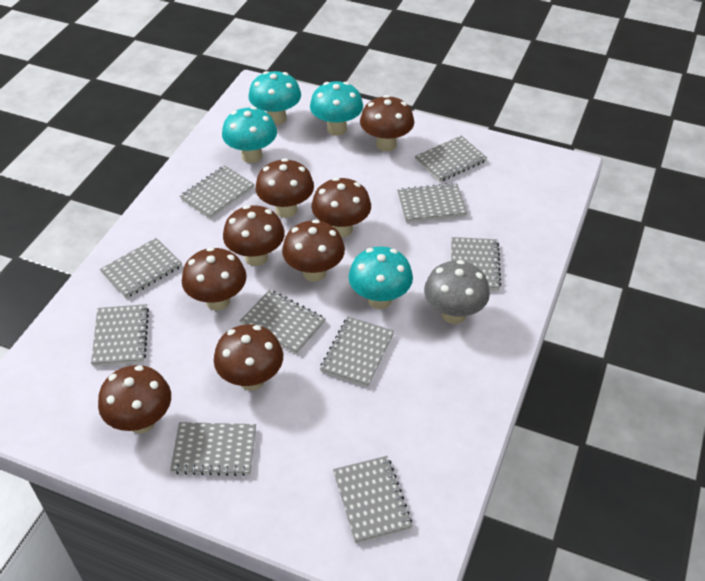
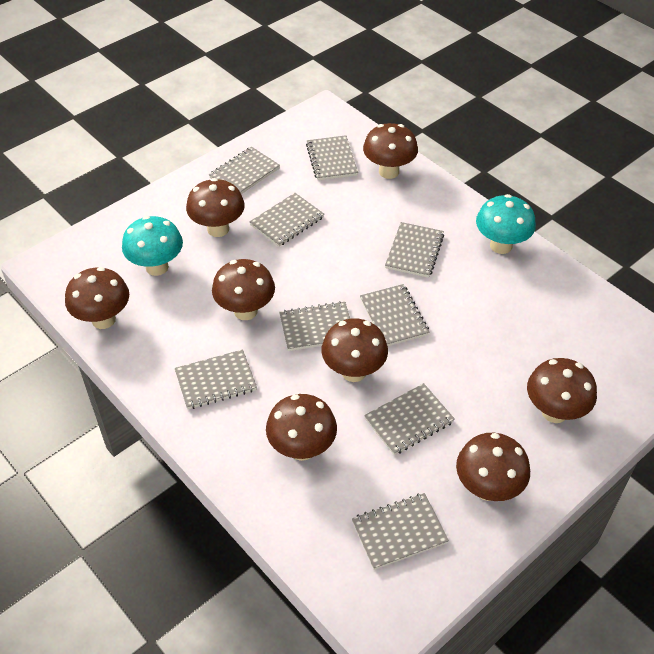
grey mushroom: 1 -> 0
grey notebook: 10 -> 9
turquoise mushroom: 4 -> 2

